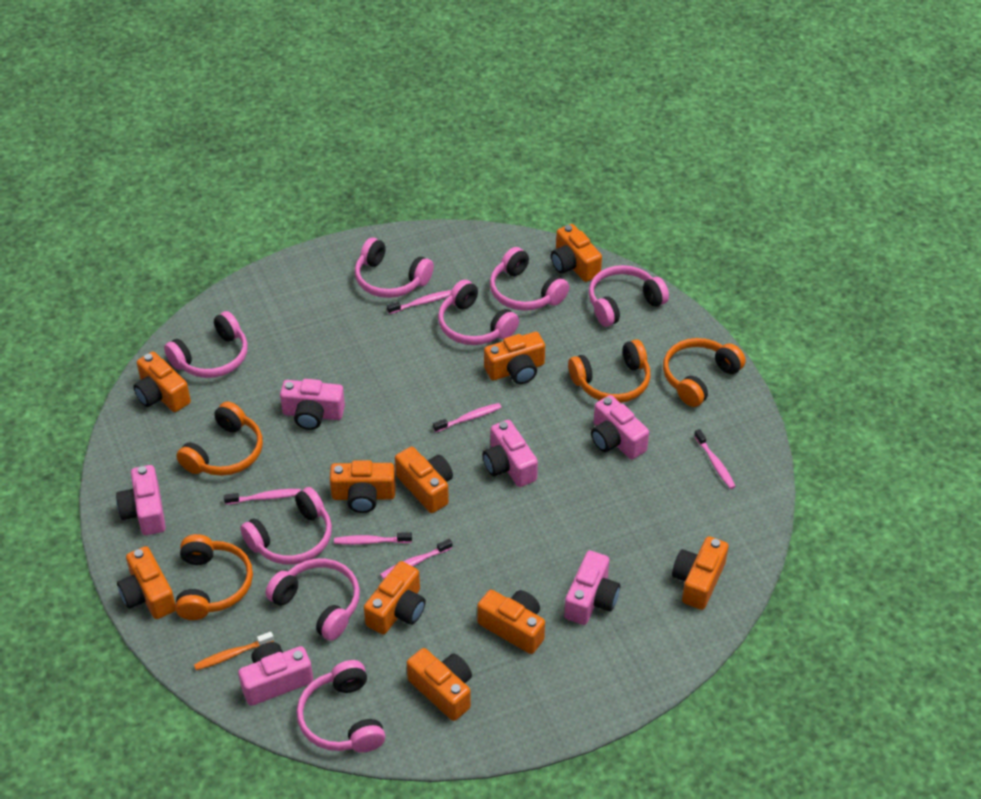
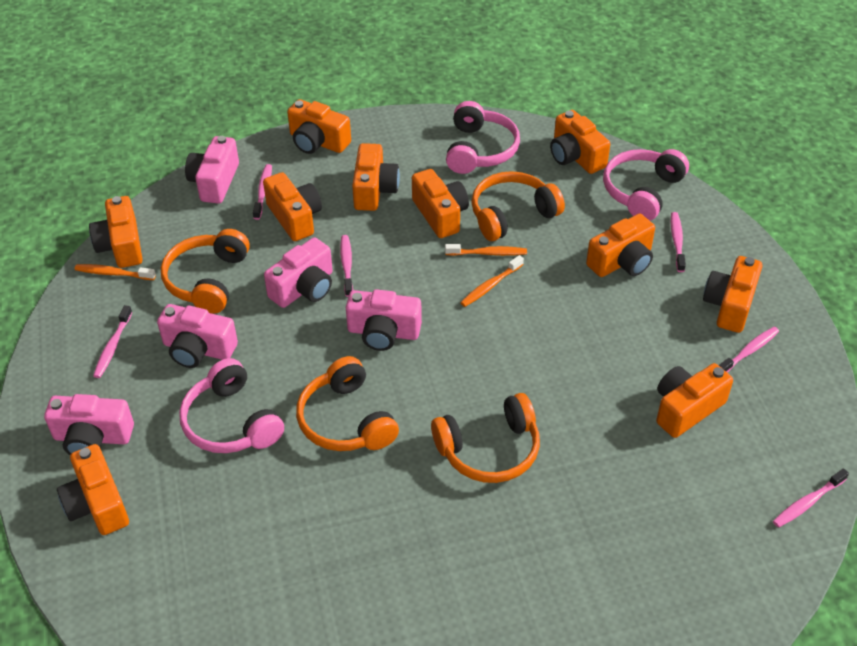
orange toothbrush: 1 -> 3
pink camera: 6 -> 5
pink headphones: 8 -> 3

